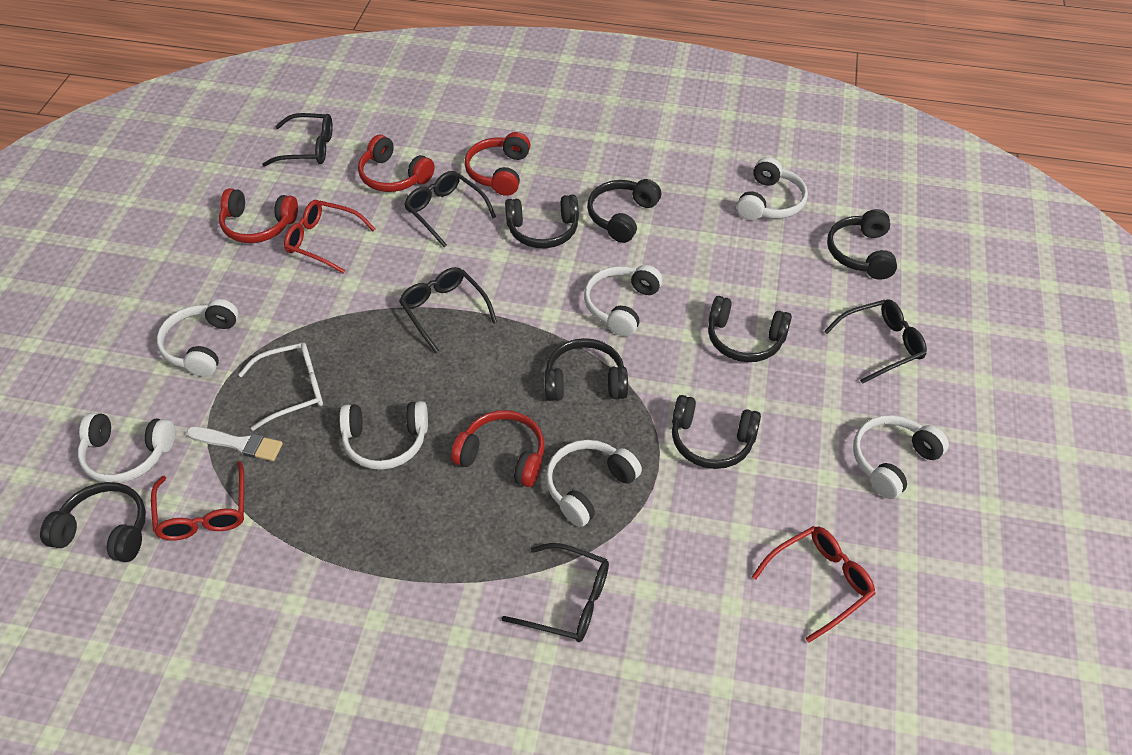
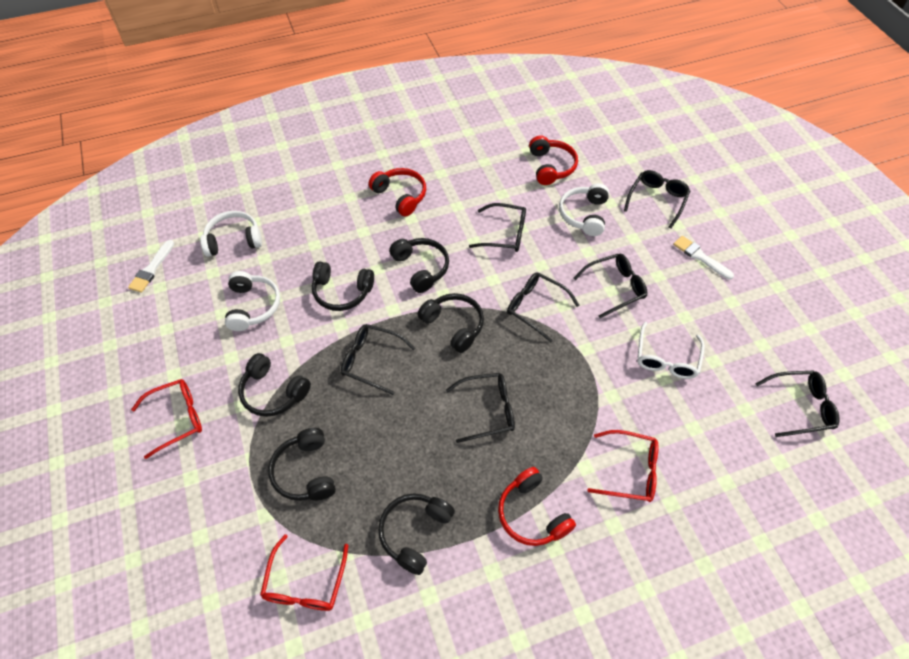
black glasses: 5 -> 7
black headphones: 7 -> 6
red headphones: 4 -> 3
white brush: 1 -> 2
white headphones: 7 -> 3

